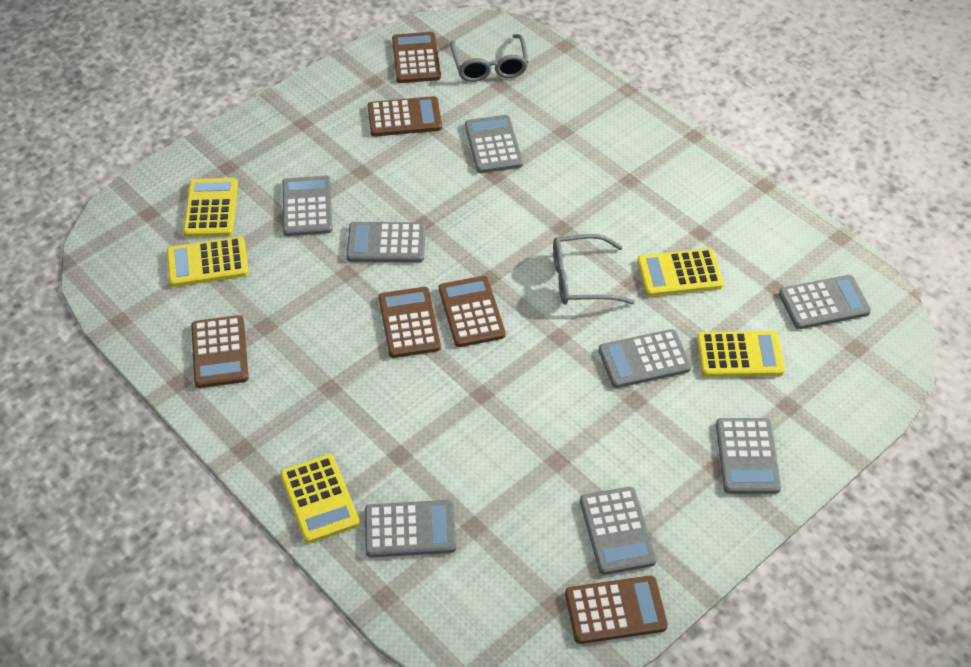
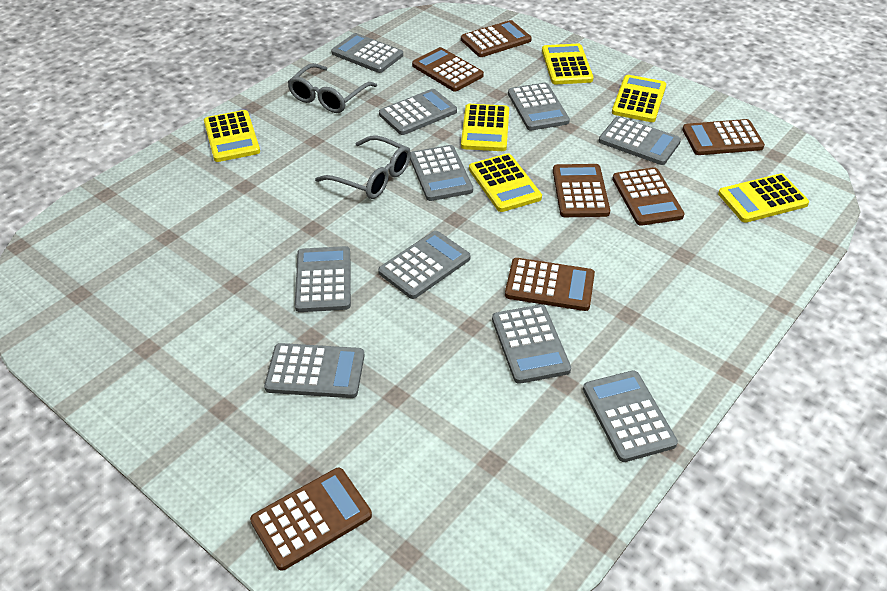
brown calculator: 6 -> 7
grey calculator: 8 -> 10
yellow calculator: 5 -> 6

